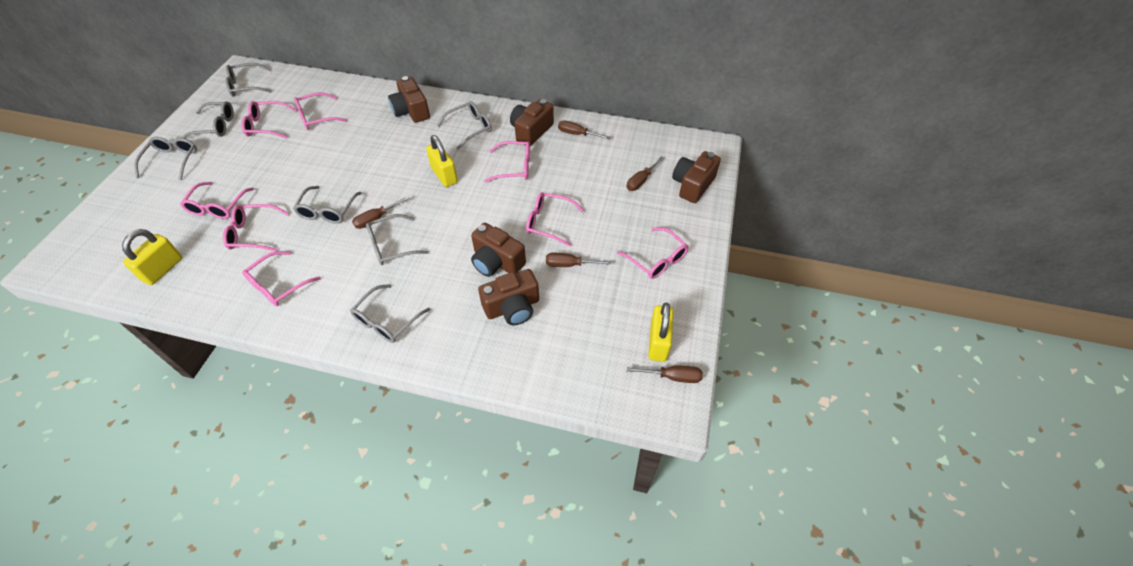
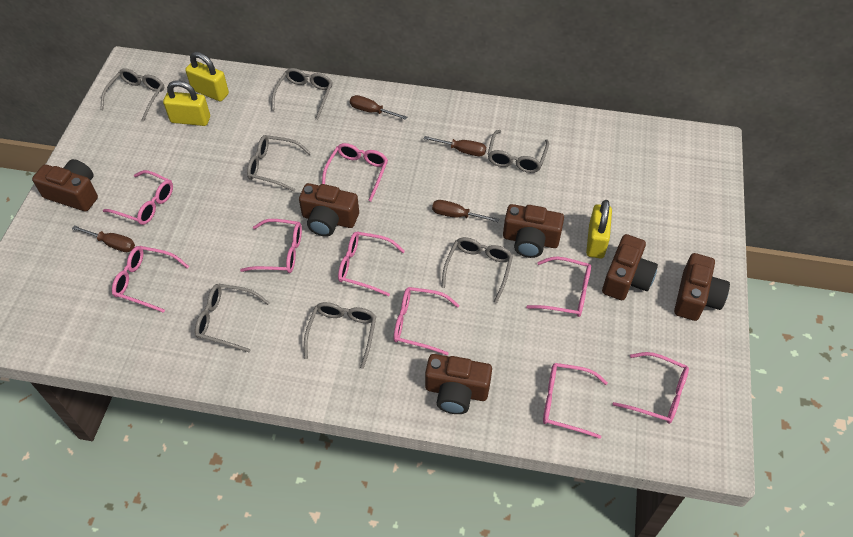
brown camera: 5 -> 6
brown screwdriver: 5 -> 4
pink glasses: 8 -> 9

